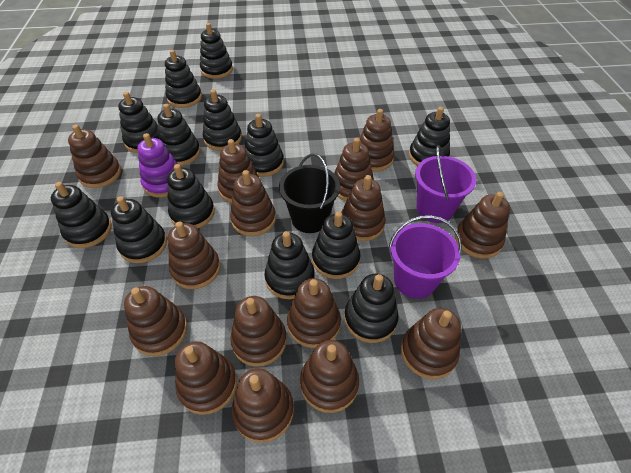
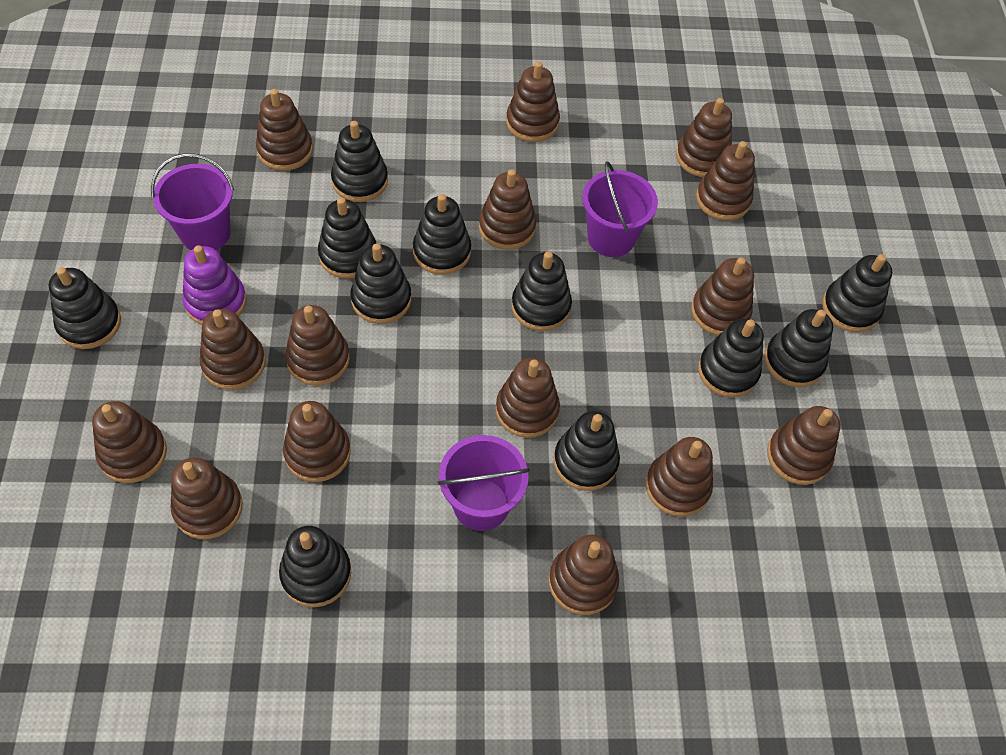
black bucket: 1 -> 0
black stacking toy: 13 -> 11
purple bucket: 2 -> 3

